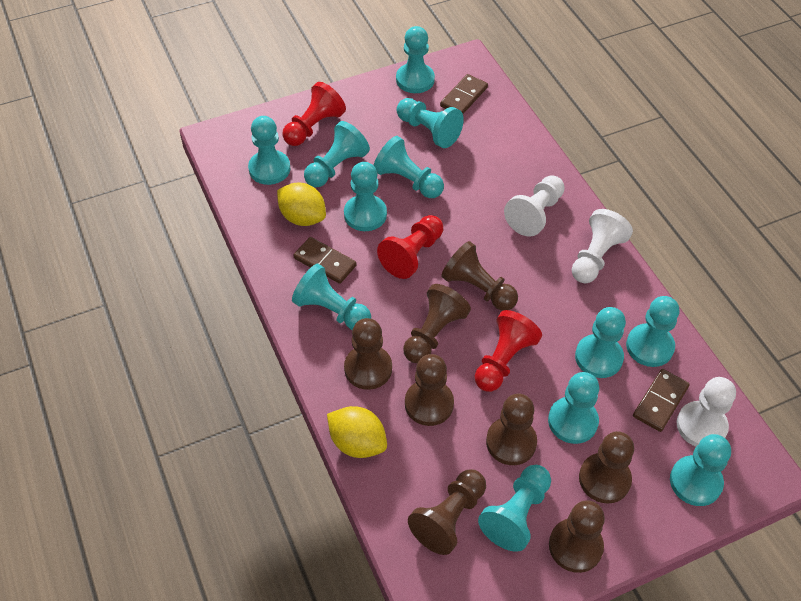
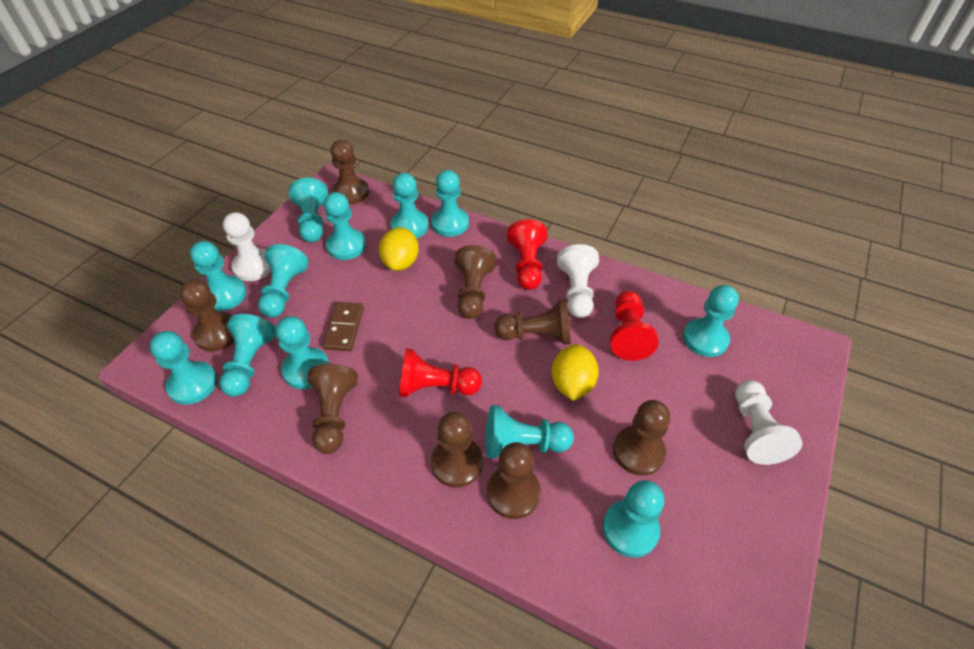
brown domino: 3 -> 1

